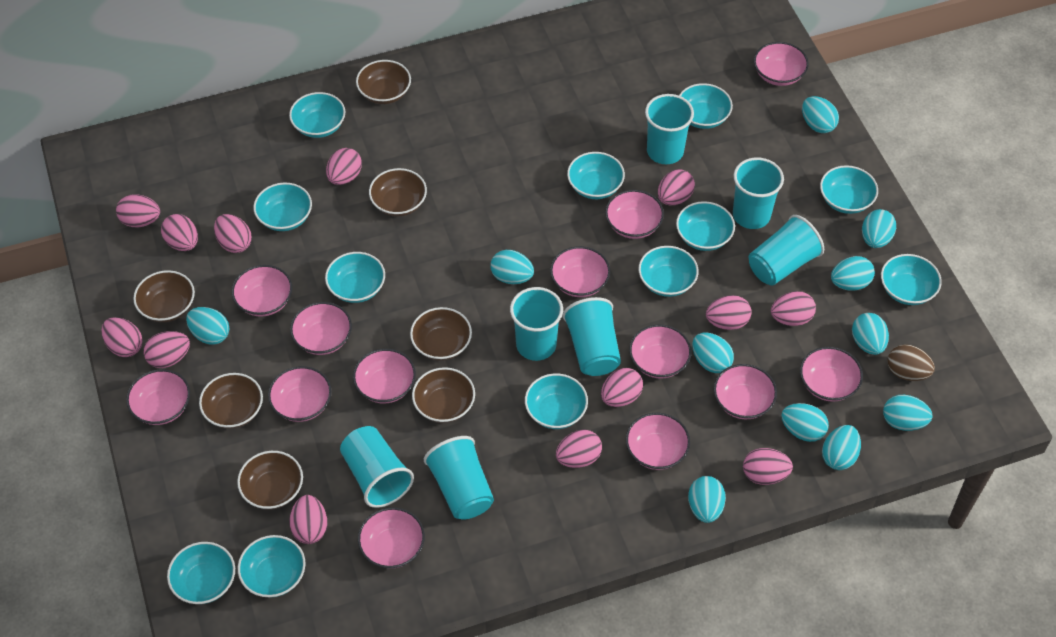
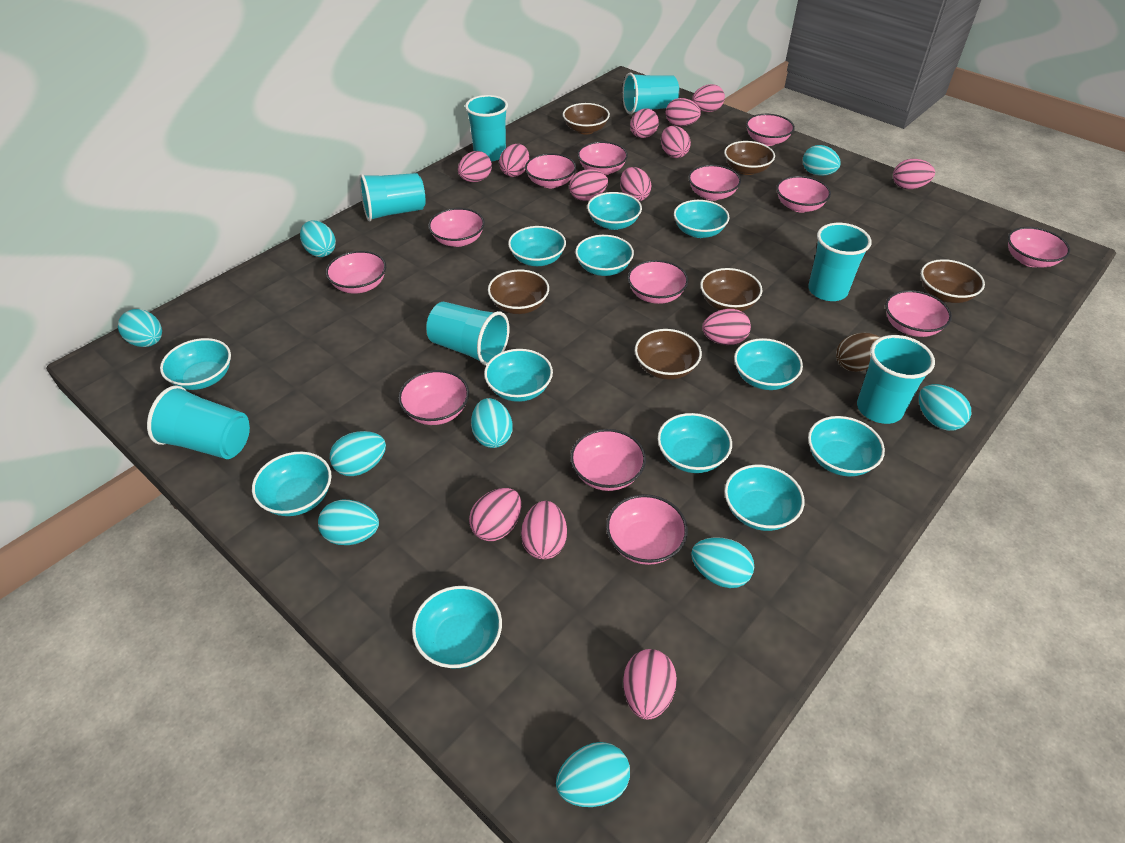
brown bowl: 7 -> 6
turquoise egg: 11 -> 9

